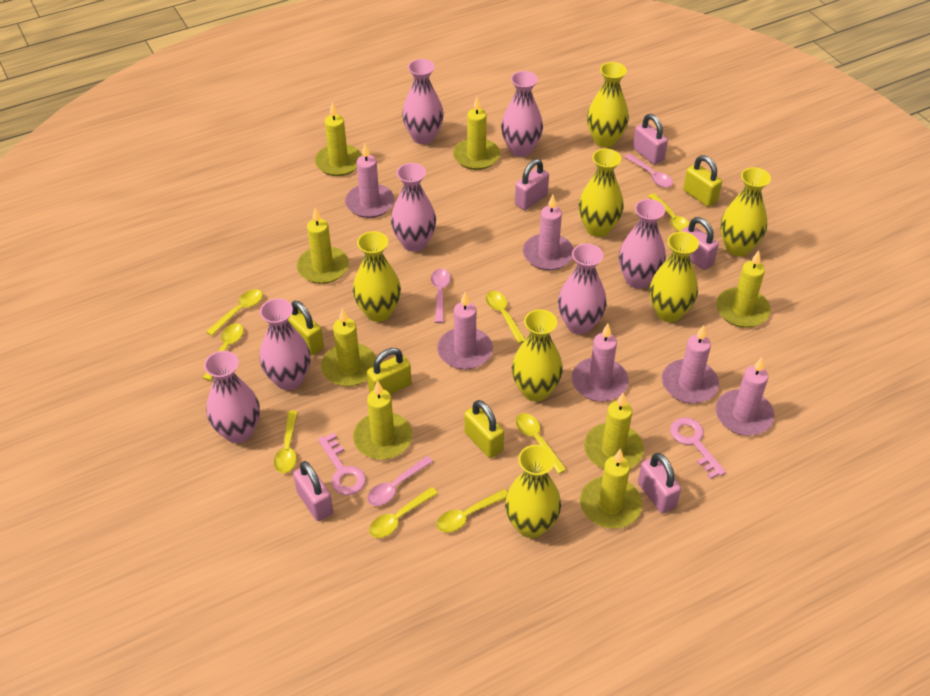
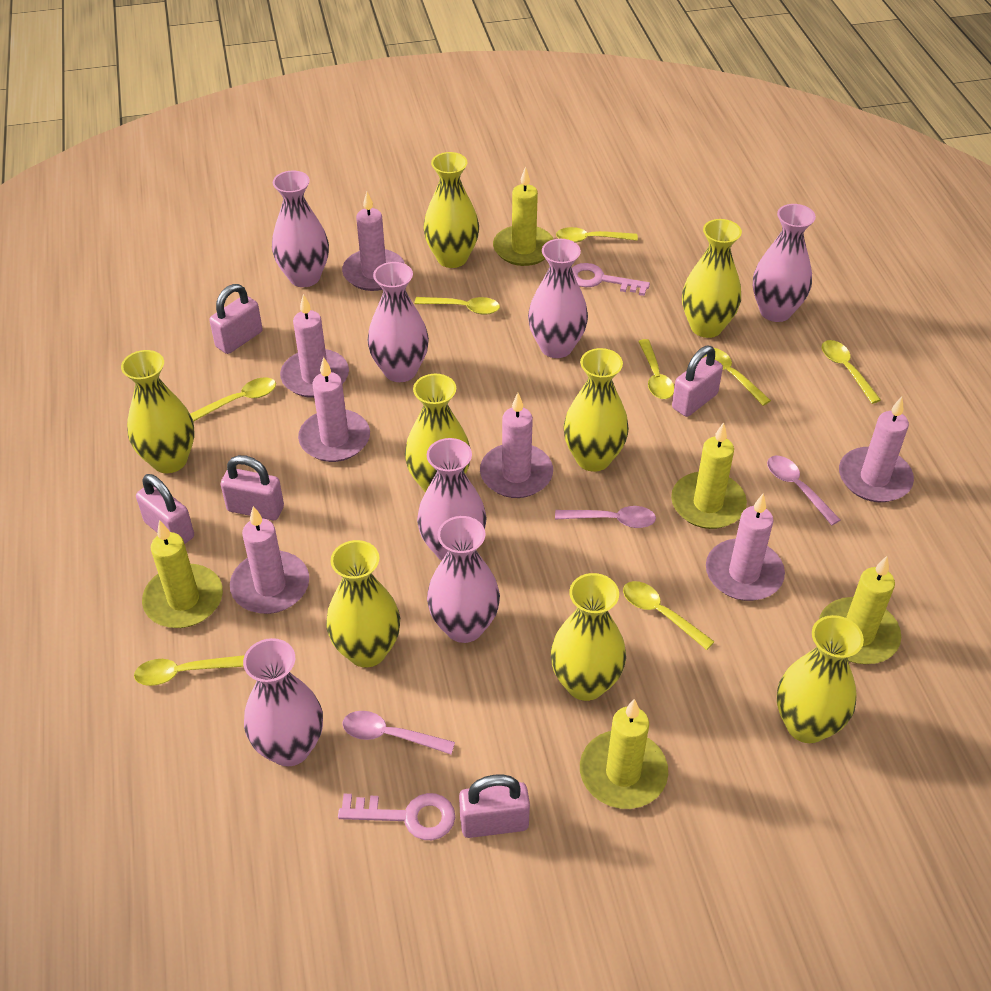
pink candle: 6 -> 7
yellow candle: 8 -> 5
yellow padlock: 4 -> 0
yellow vase: 7 -> 8

